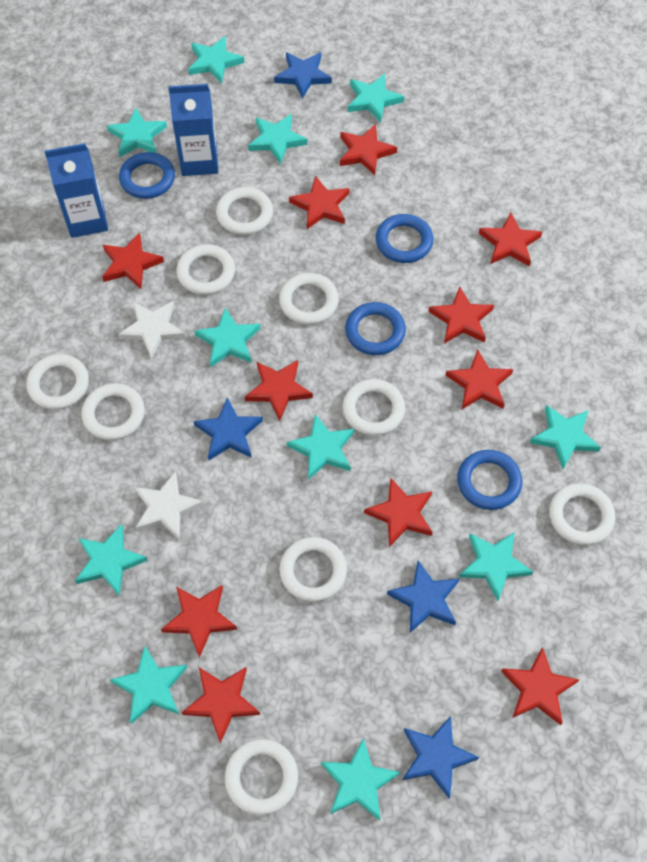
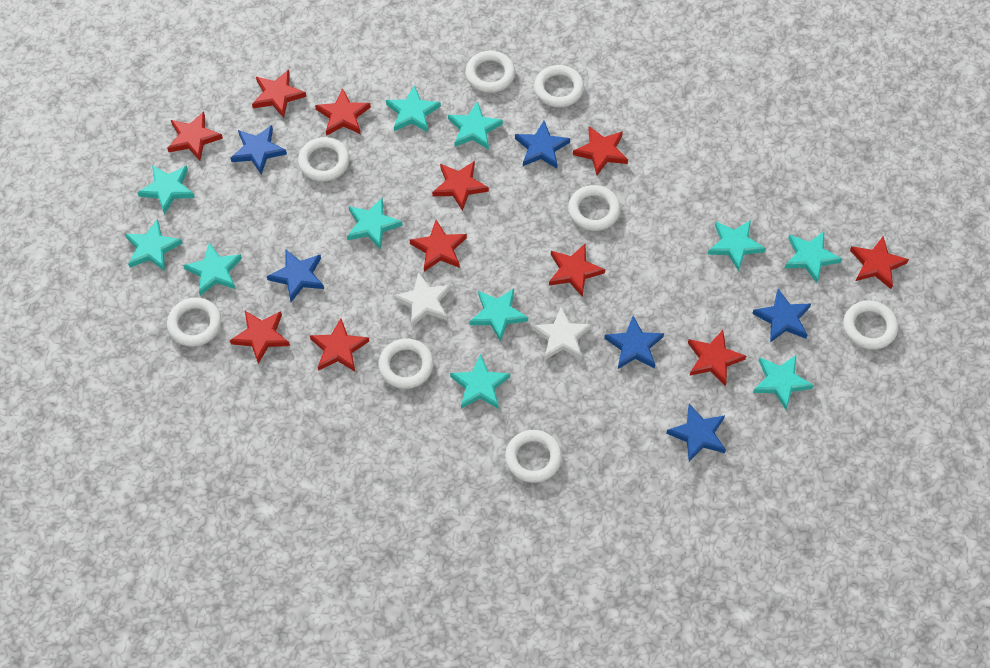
blue carton: 2 -> 0
blue ring: 4 -> 0
blue star: 4 -> 6
white ring: 9 -> 8

